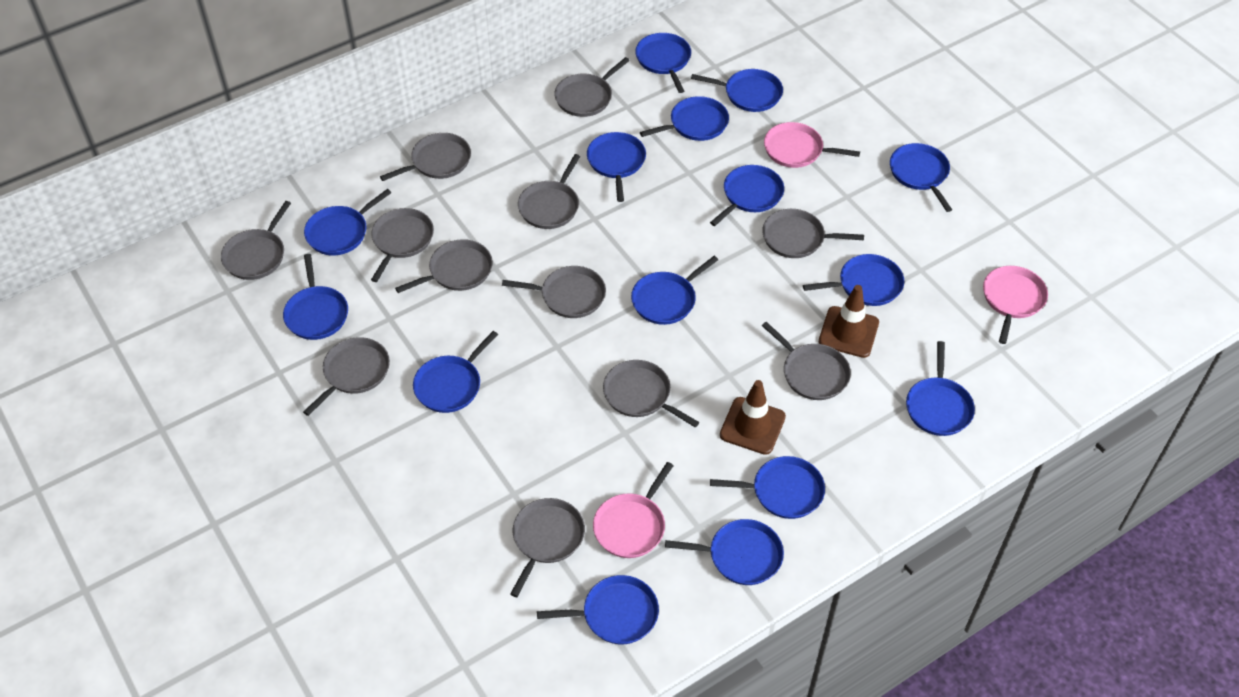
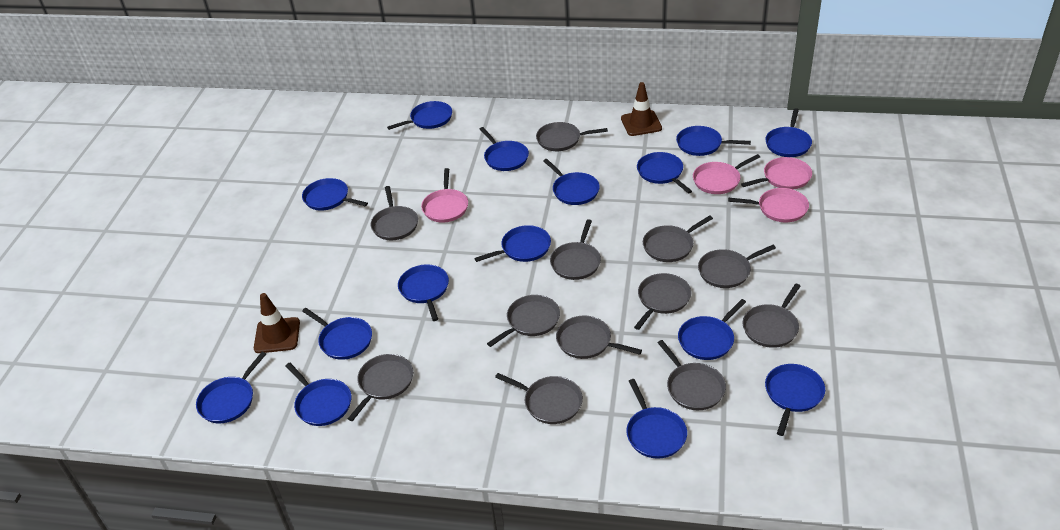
pink pan: 3 -> 4

